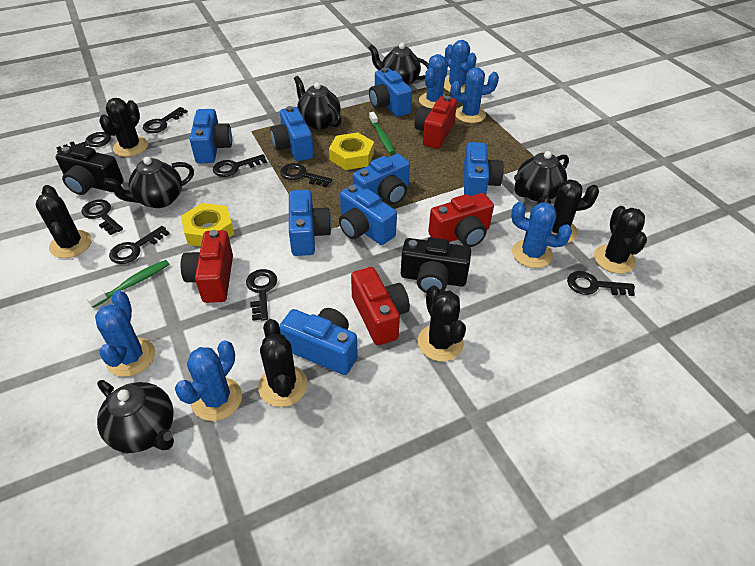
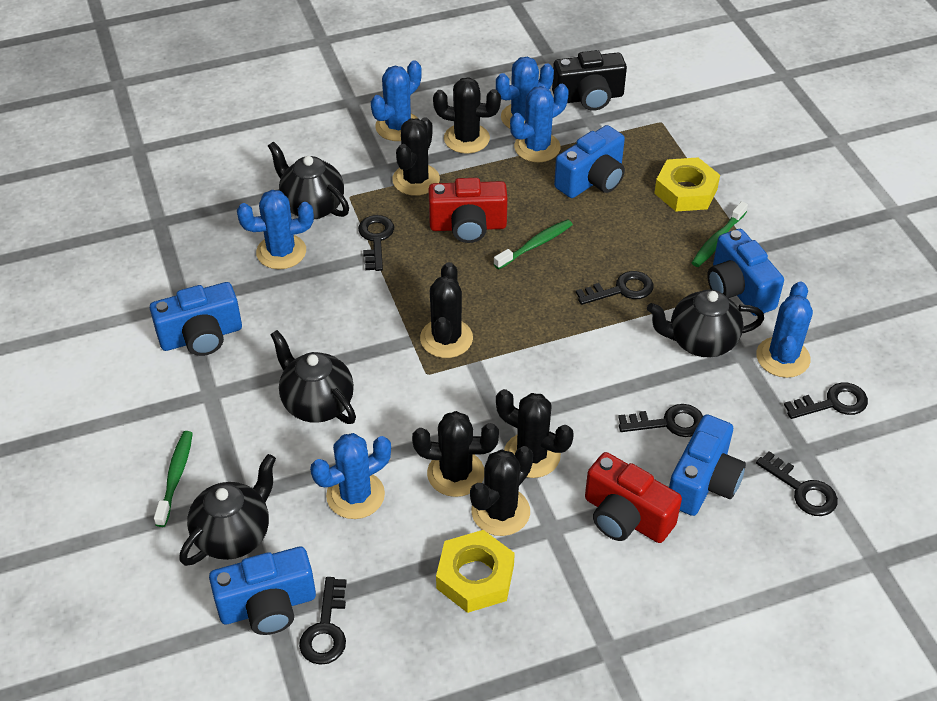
black camera: 2 -> 1
black key: 8 -> 6
black teapot: 5 -> 4
blue camera: 8 -> 5
green toothbrush: 2 -> 3
red camera: 4 -> 2

